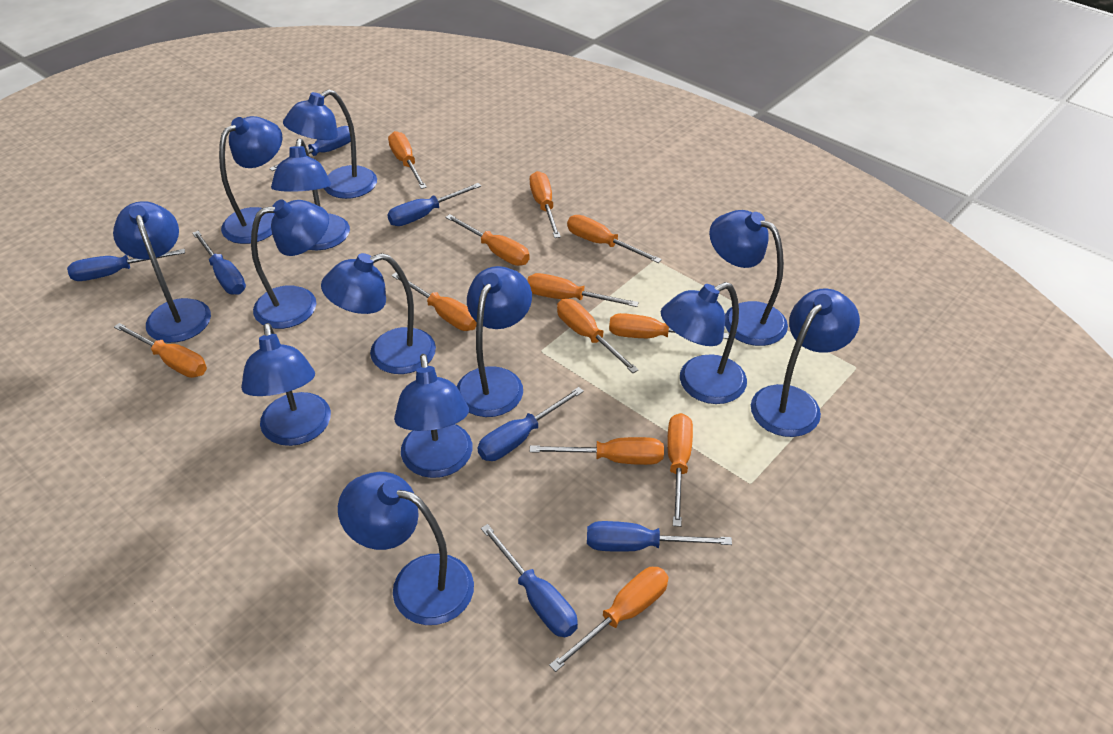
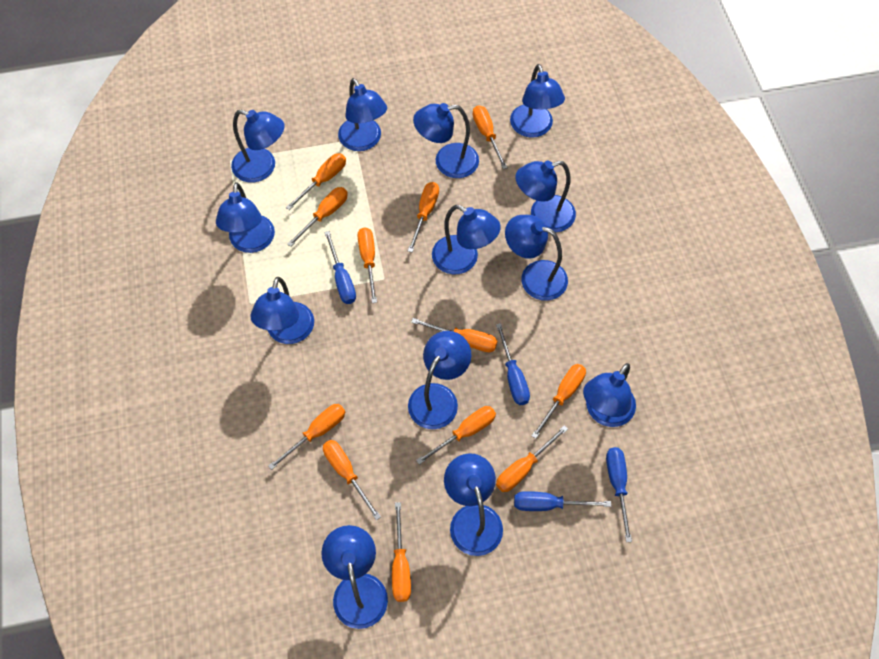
blue screwdriver: 7 -> 4

